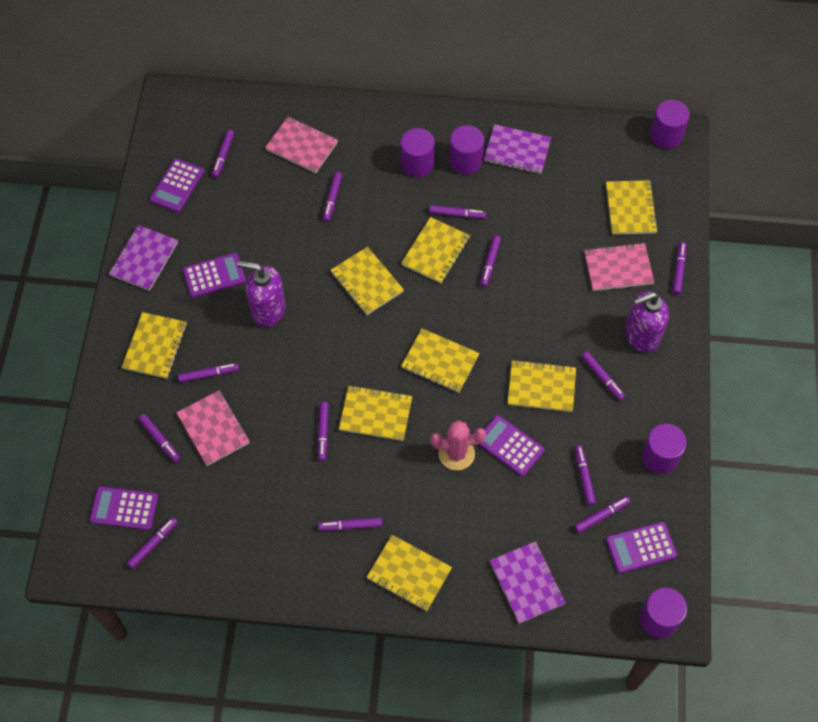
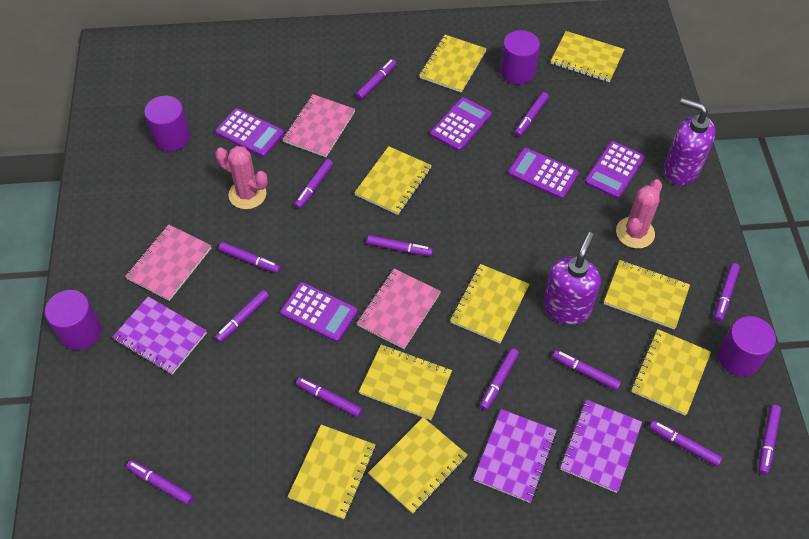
pink cactus: 1 -> 2
purple cylinder: 5 -> 4
yellow notebook: 8 -> 9

